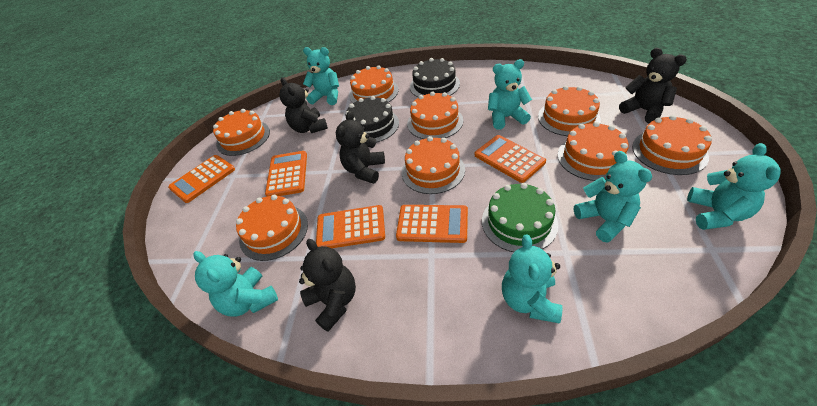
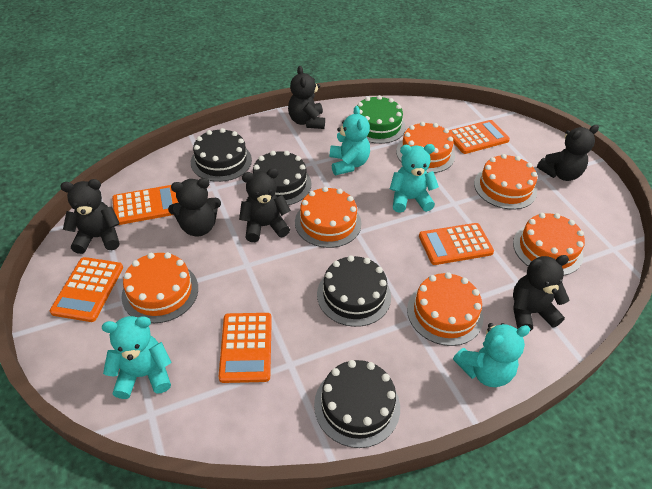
black cake: 2 -> 4
black teddy bear: 4 -> 6
orange cake: 8 -> 6
turquoise teddy bear: 6 -> 4

